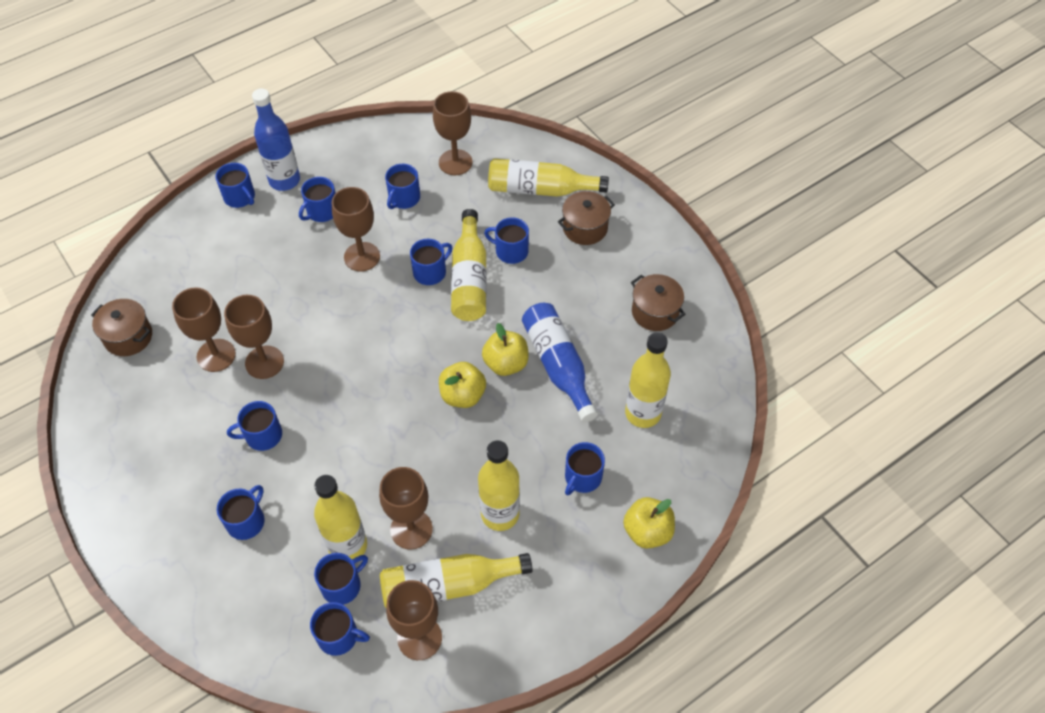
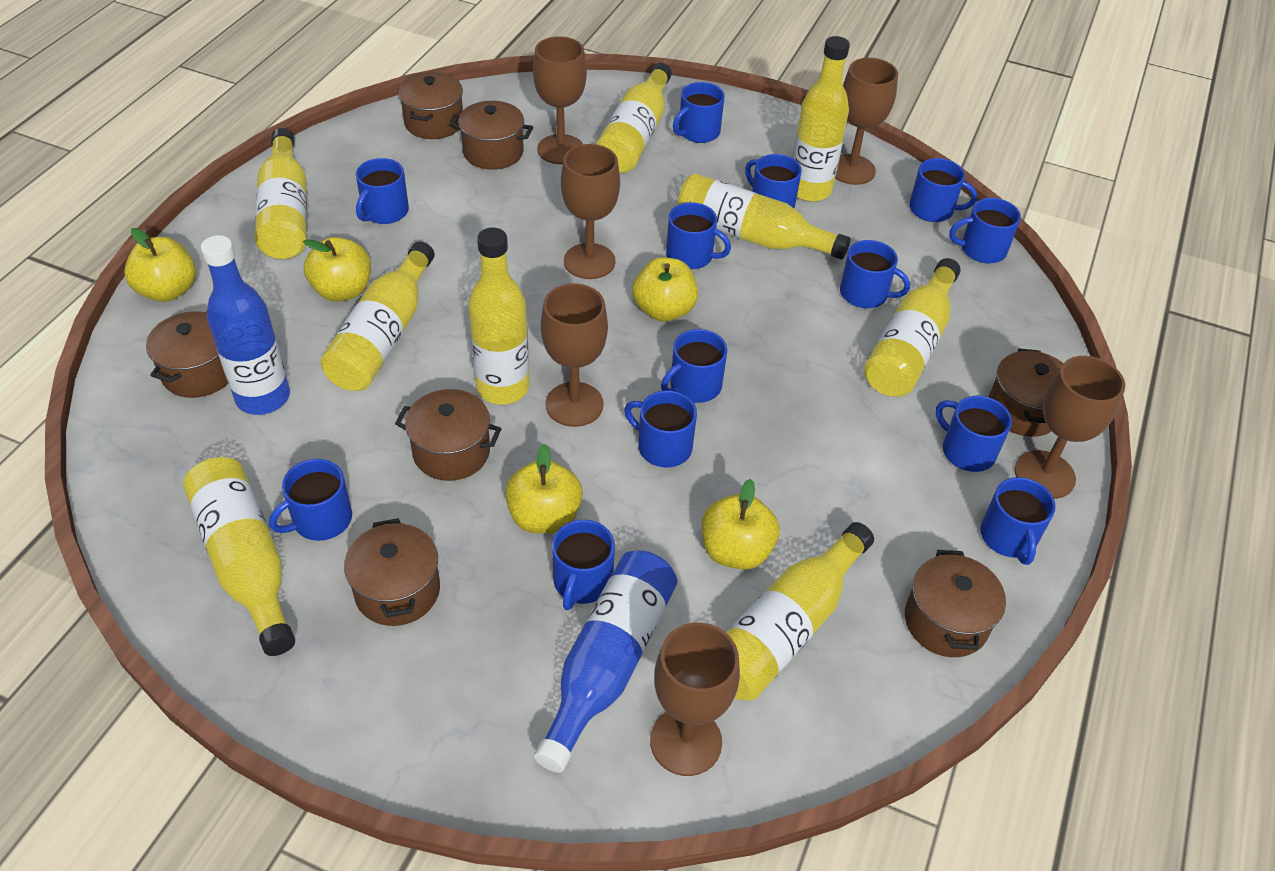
blue mug: 10 -> 13
brown pot: 3 -> 7
yellow apple: 3 -> 5
yellow bottle: 6 -> 9

